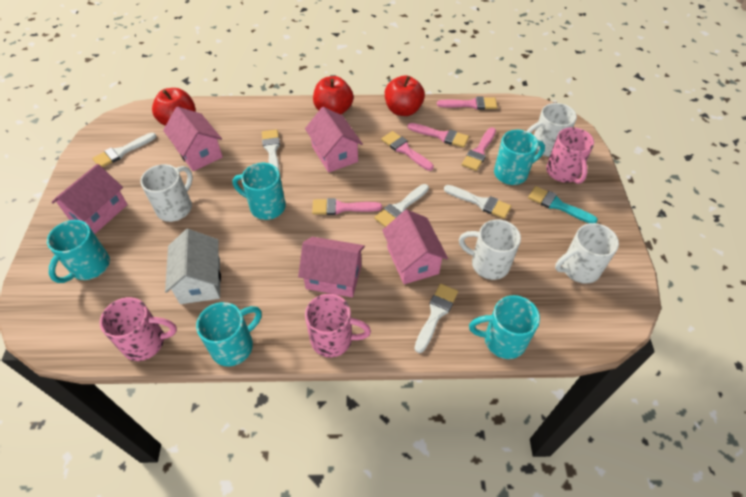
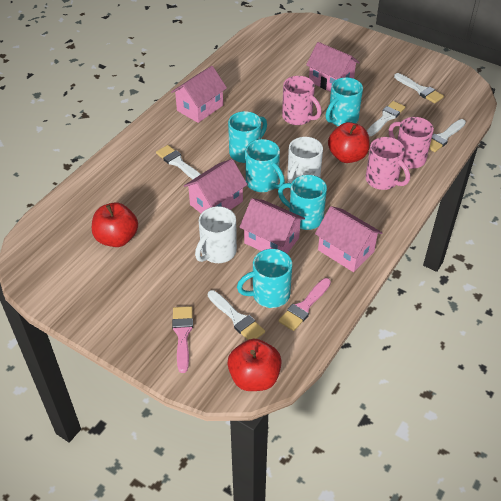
pink brush: 5 -> 2
turquoise brush: 1 -> 0
white house: 1 -> 0
white mug: 4 -> 2

